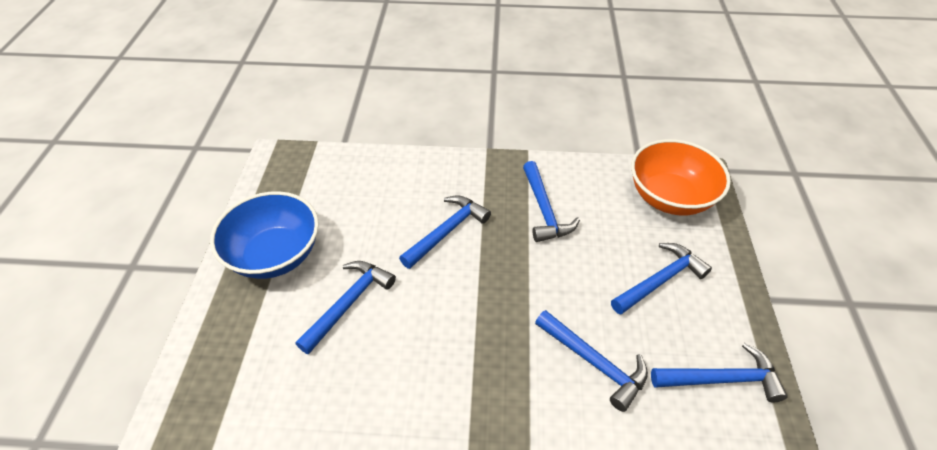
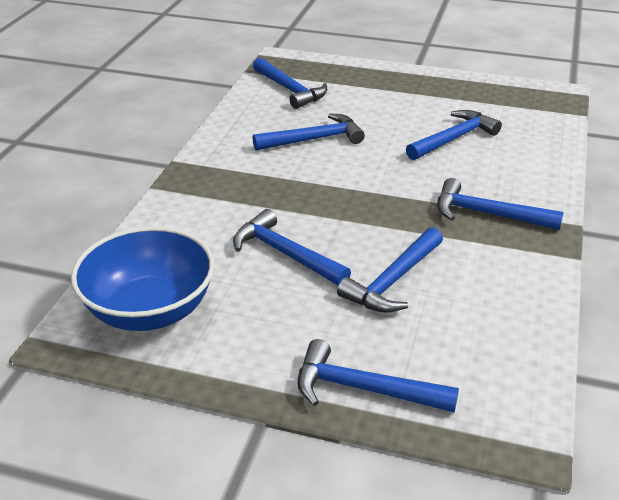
blue hammer: 6 -> 7
orange bowl: 1 -> 0

